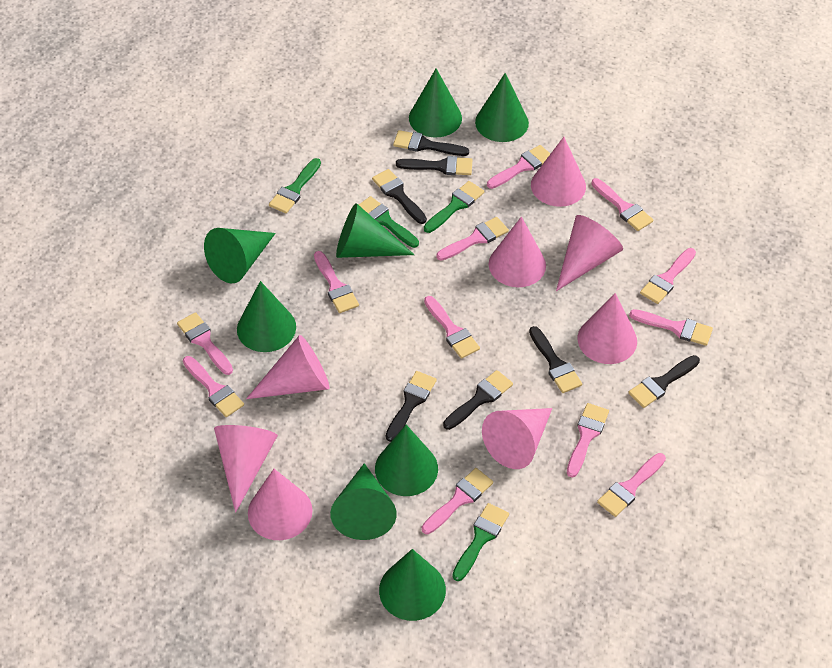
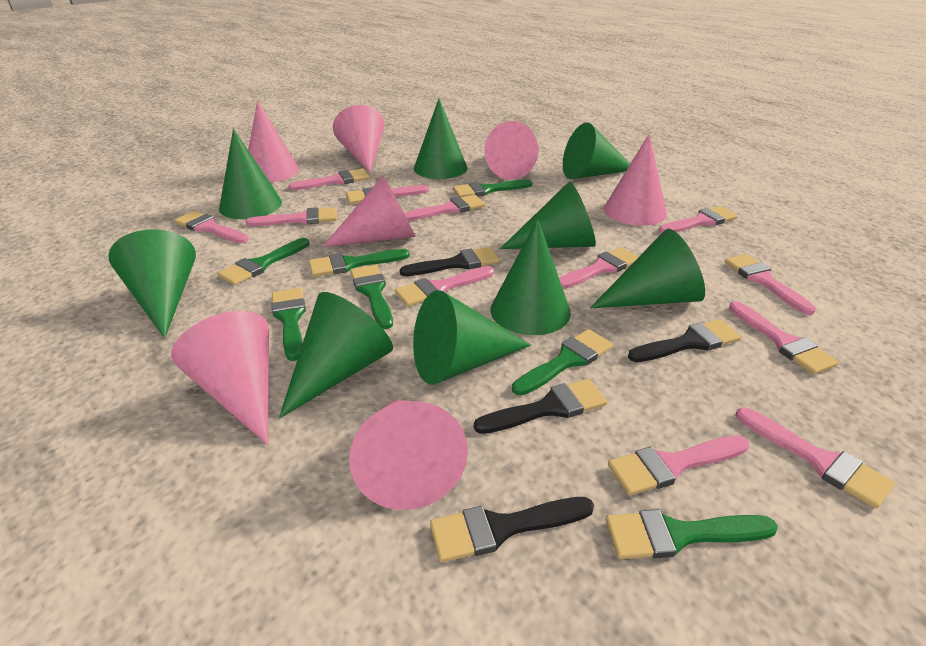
black brush: 7 -> 4
green brush: 4 -> 7
green cone: 8 -> 9
pink cone: 8 -> 7

